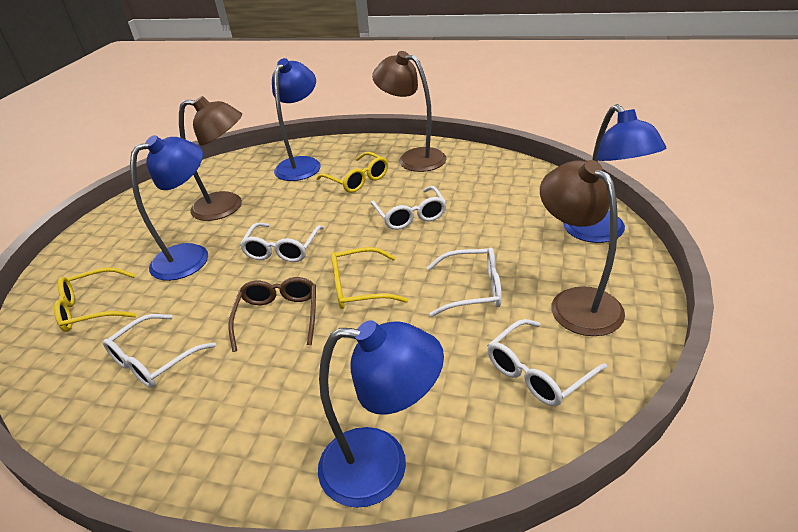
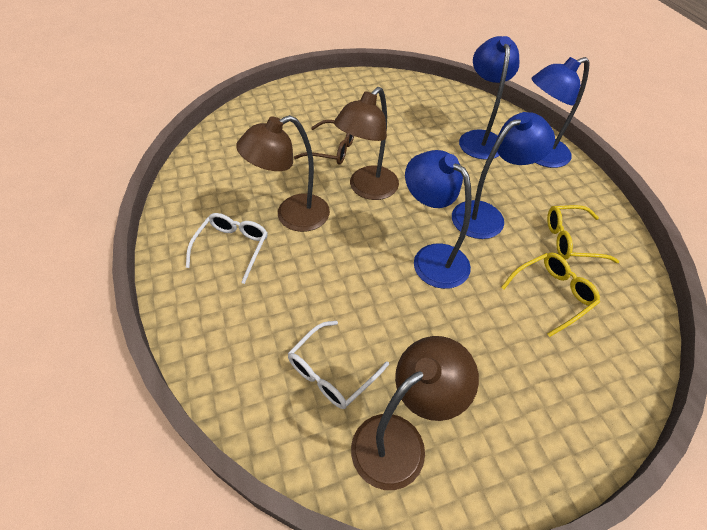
white glasses: 5 -> 2
yellow glasses: 3 -> 2

